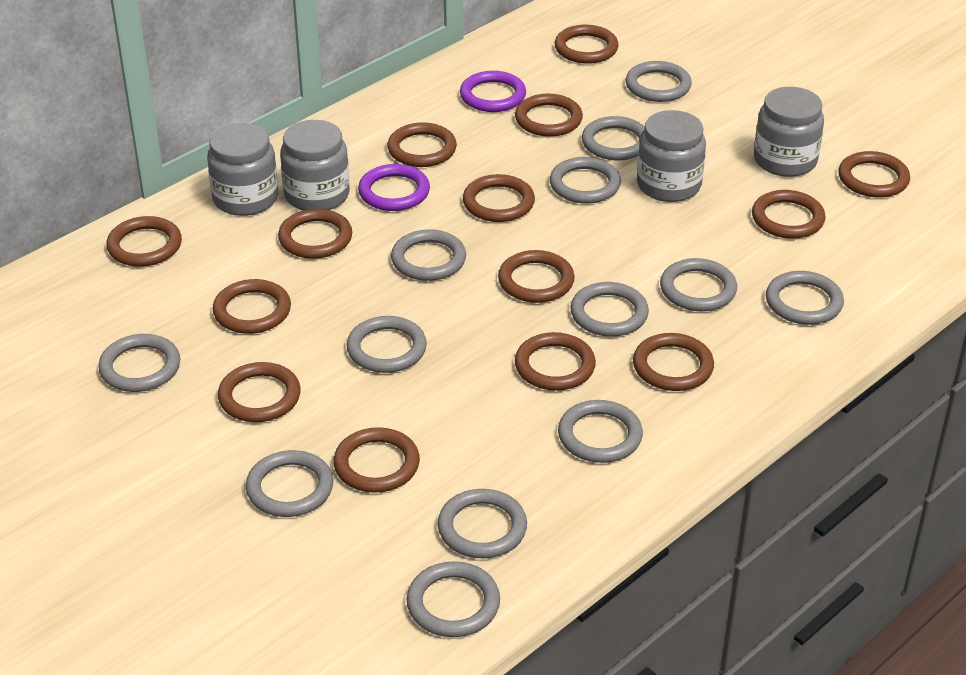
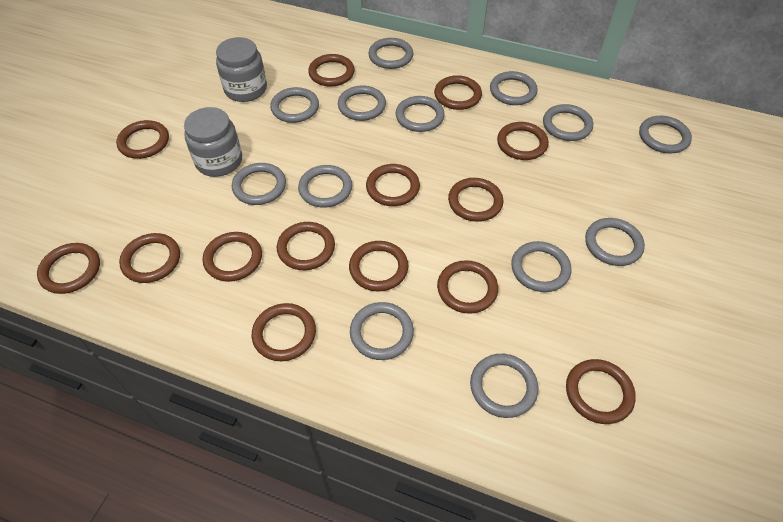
grey jar: 4 -> 2
purple ring: 2 -> 0

